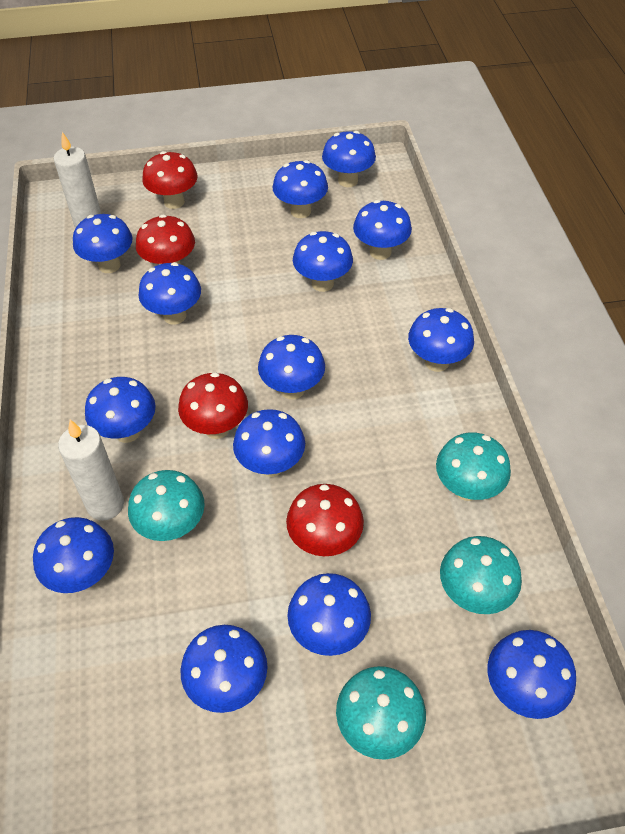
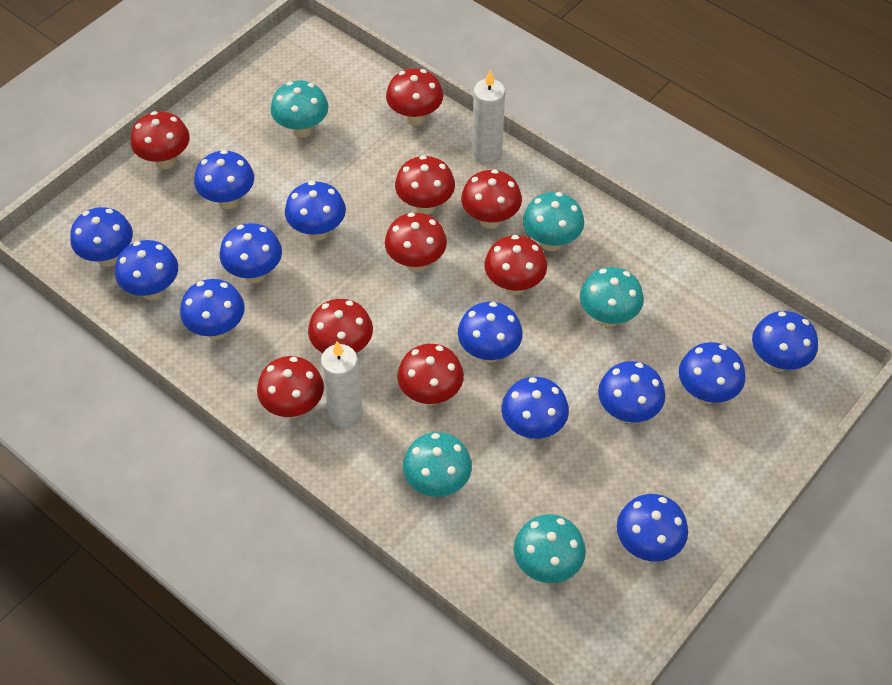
blue mushroom: 14 -> 12
red mushroom: 4 -> 9
turquoise mushroom: 4 -> 5

